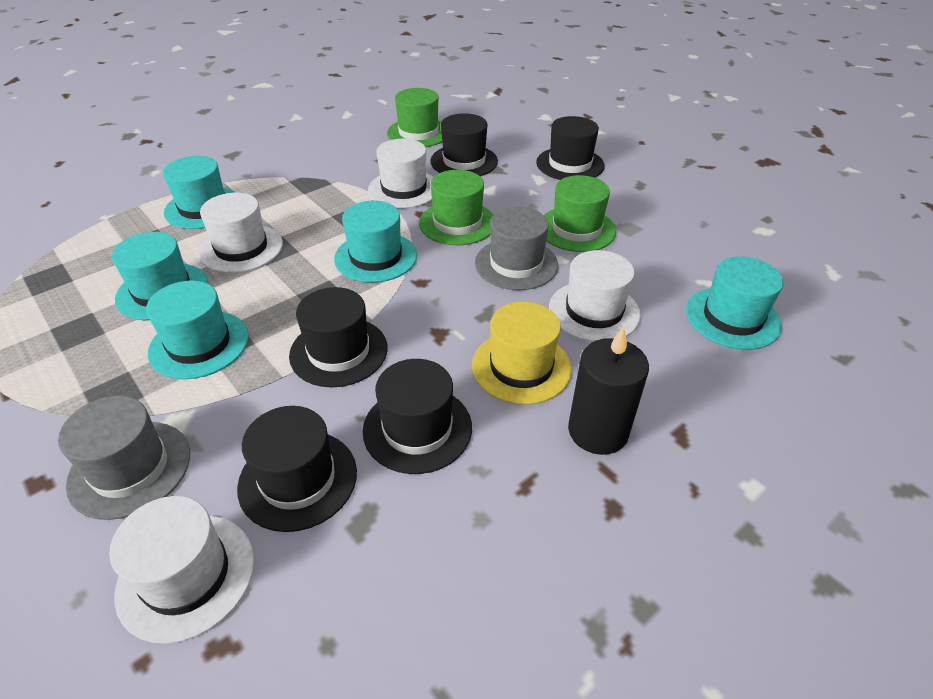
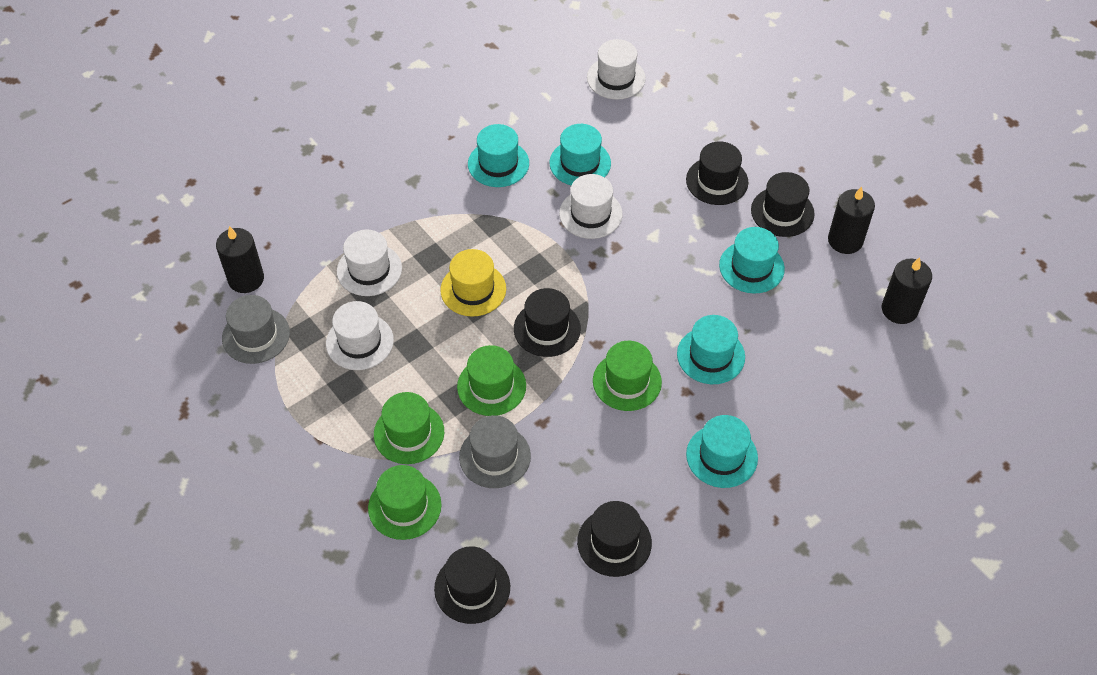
black candle: 1 -> 3
green hat: 3 -> 4

